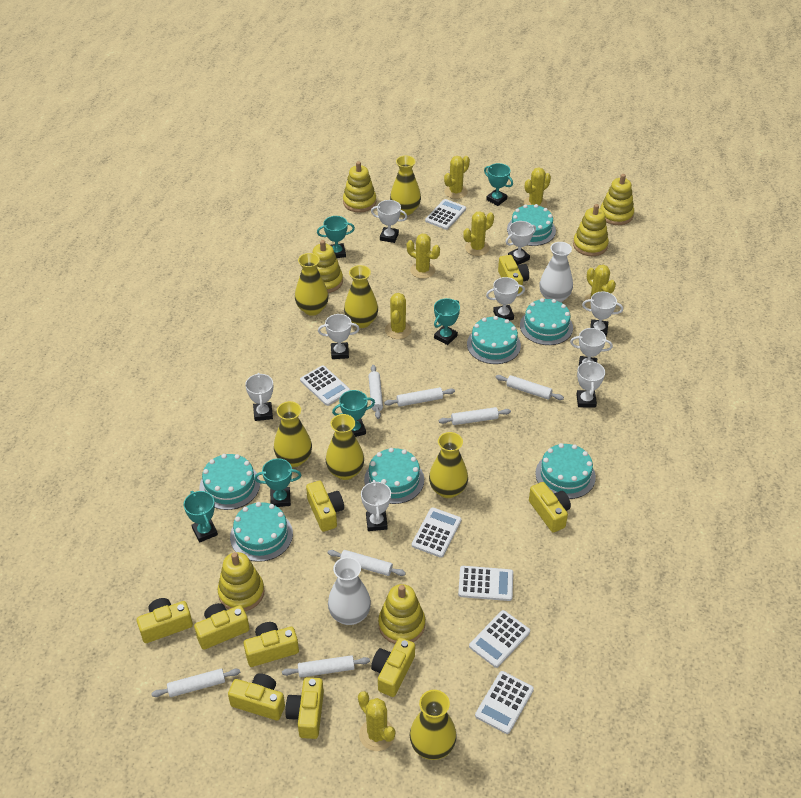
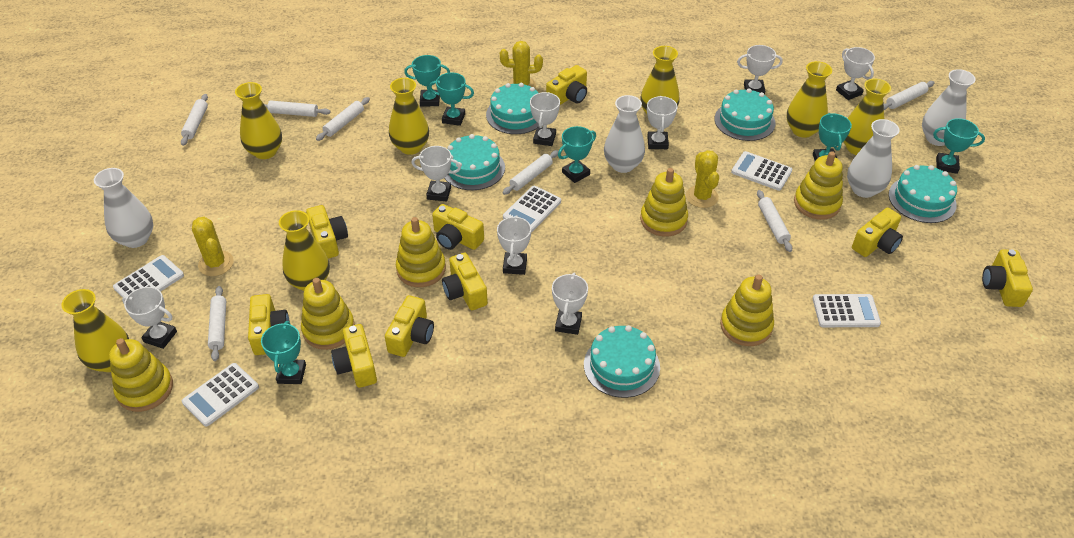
turquoise cake: 7 -> 5
white calculator: 6 -> 5
white trophy: 9 -> 8
white vase: 2 -> 4
yellow cactus: 7 -> 3

